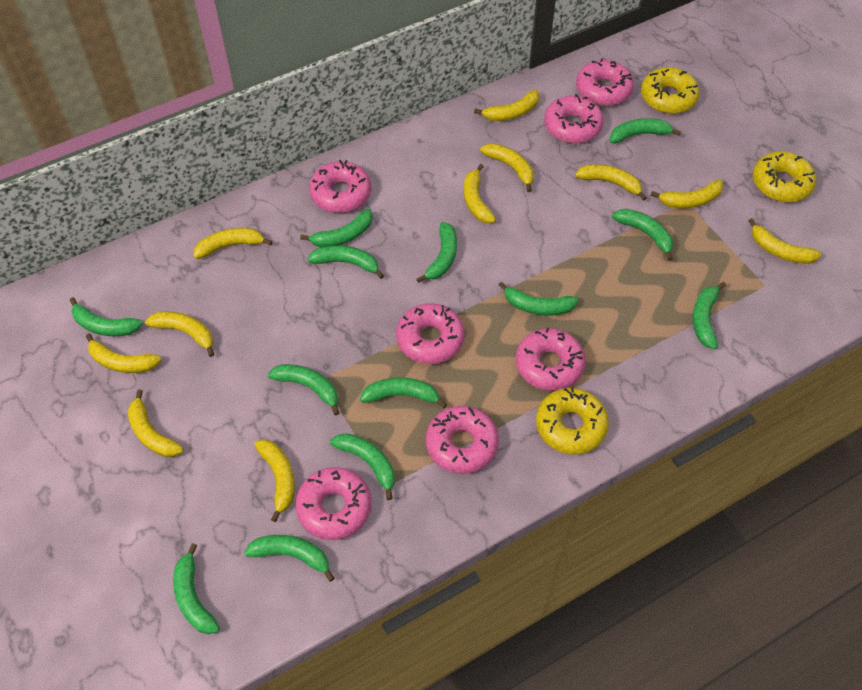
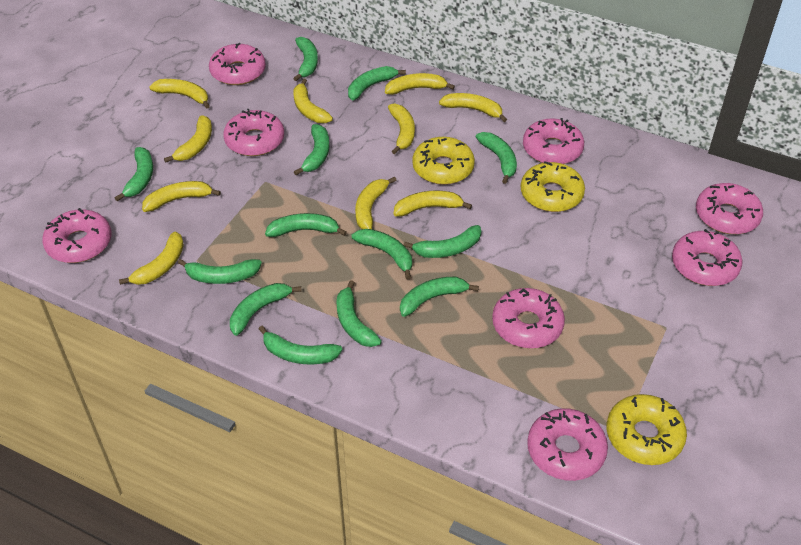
pink donut: 7 -> 8
yellow banana: 11 -> 10

